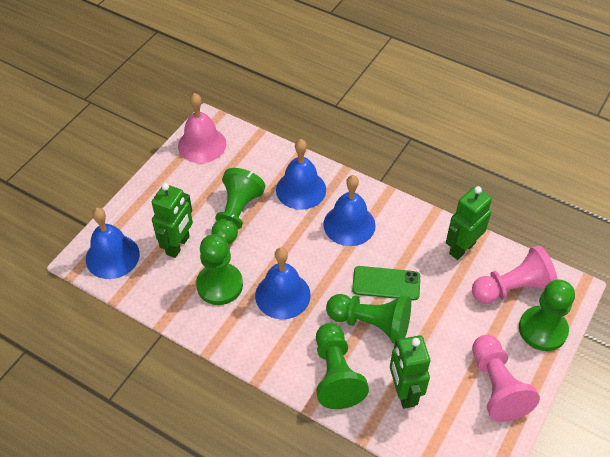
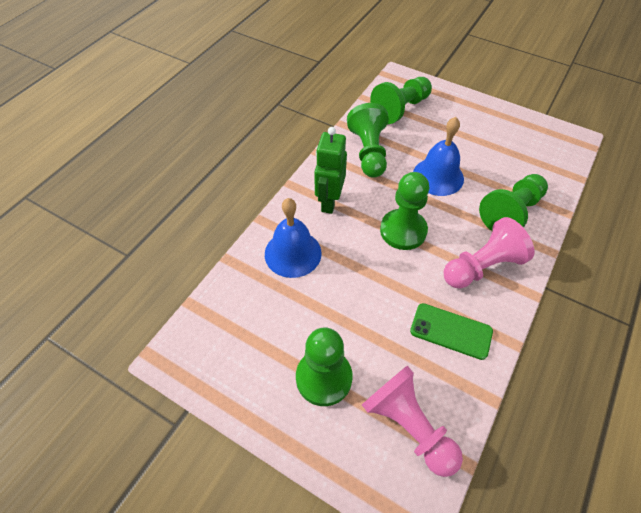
blue bell: 4 -> 2
green robot: 3 -> 1
pink bell: 1 -> 0

